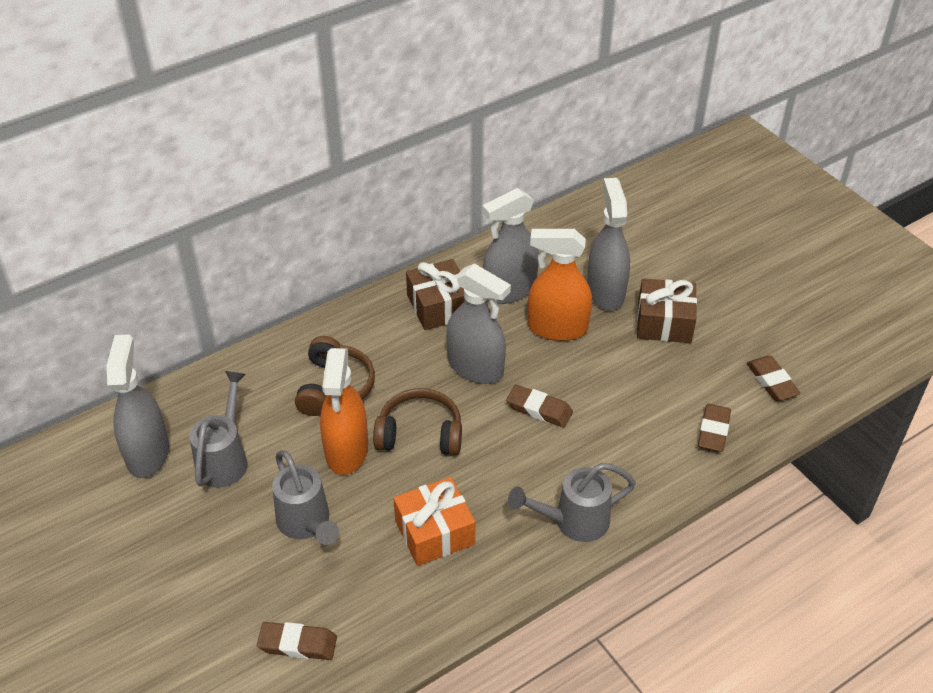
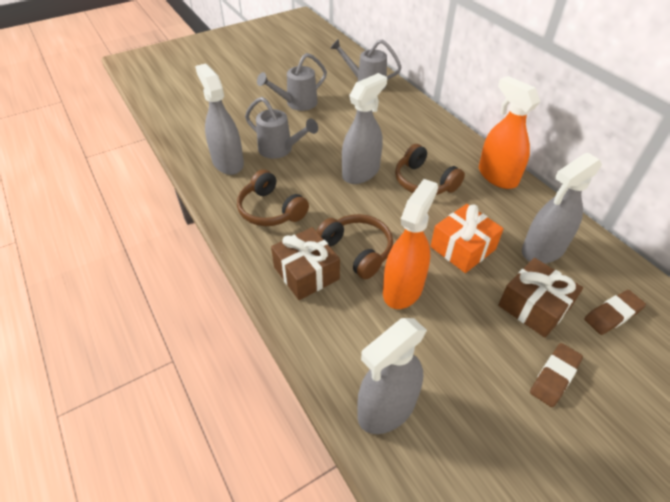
brown eraser: 4 -> 2
brown headphones: 2 -> 3

